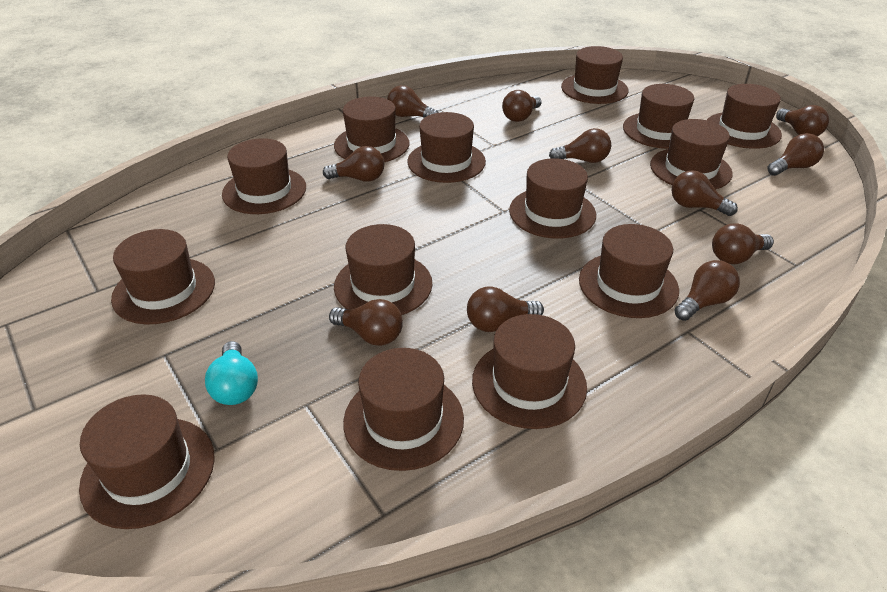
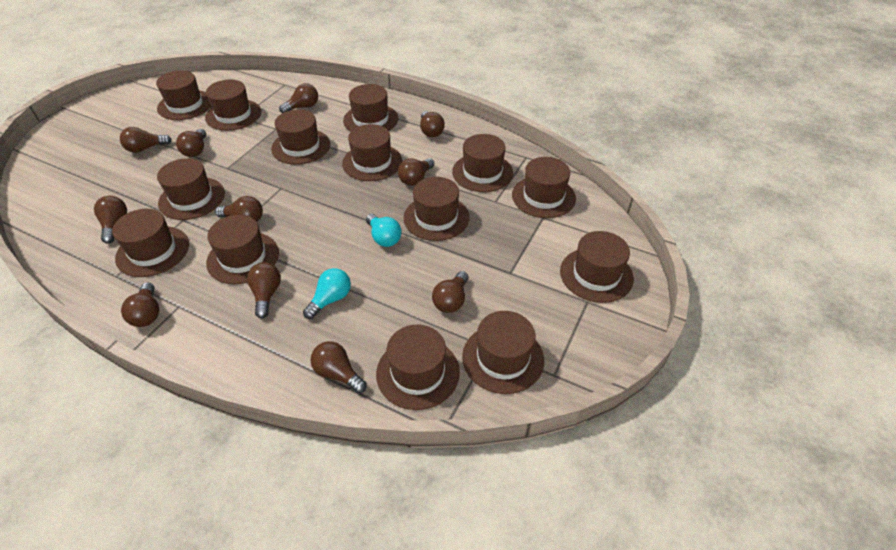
turquoise light bulb: 1 -> 2

